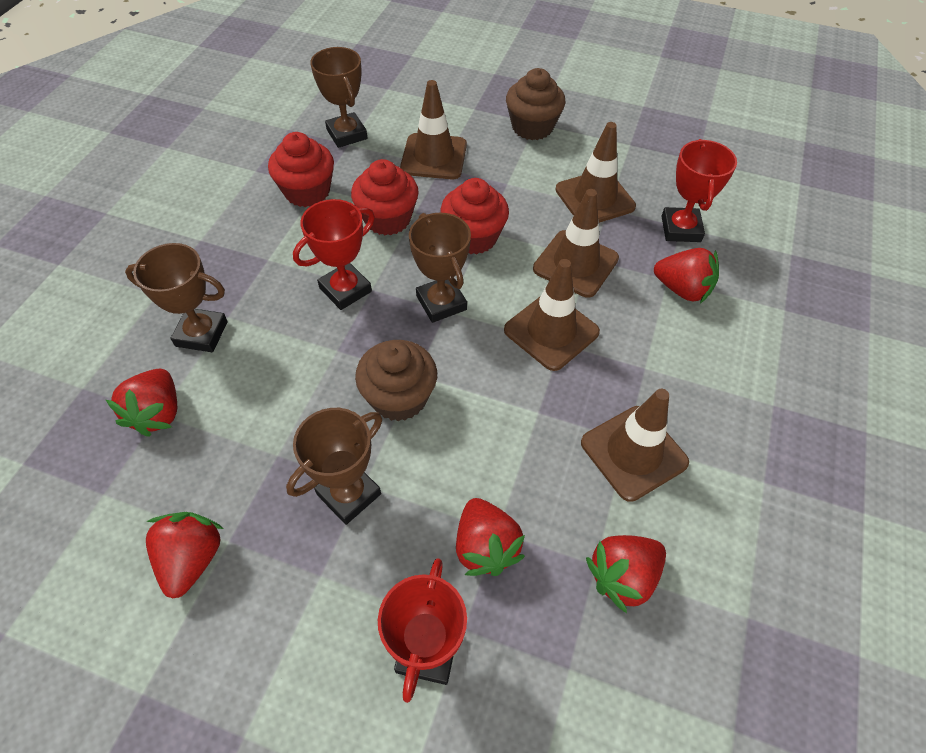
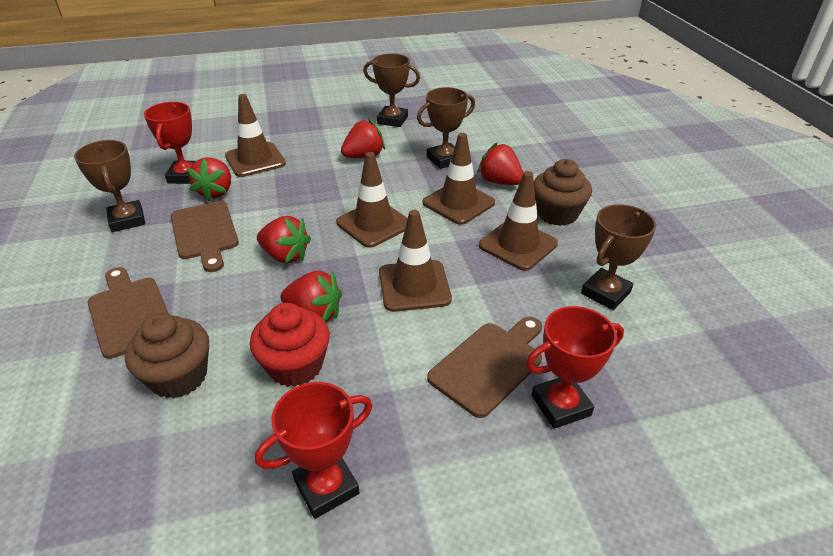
brown cutting board: 0 -> 3
red cupcake: 3 -> 1

